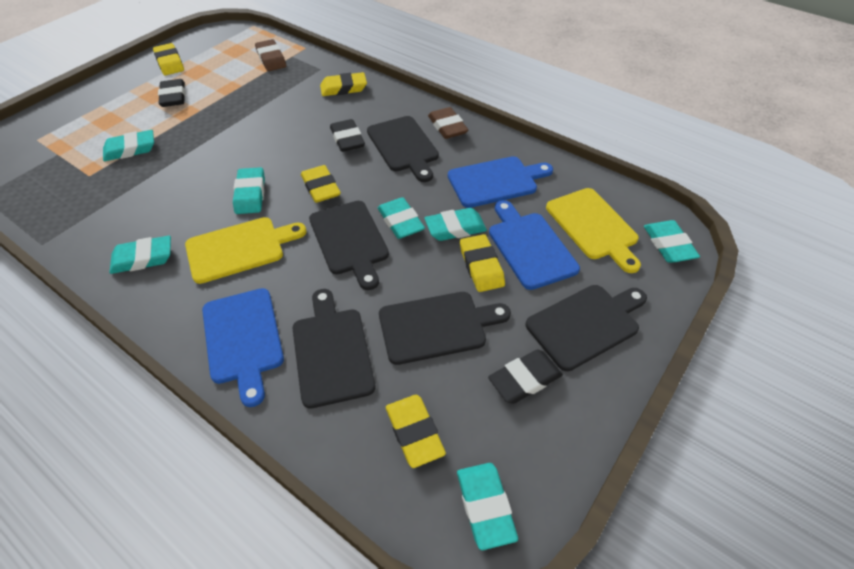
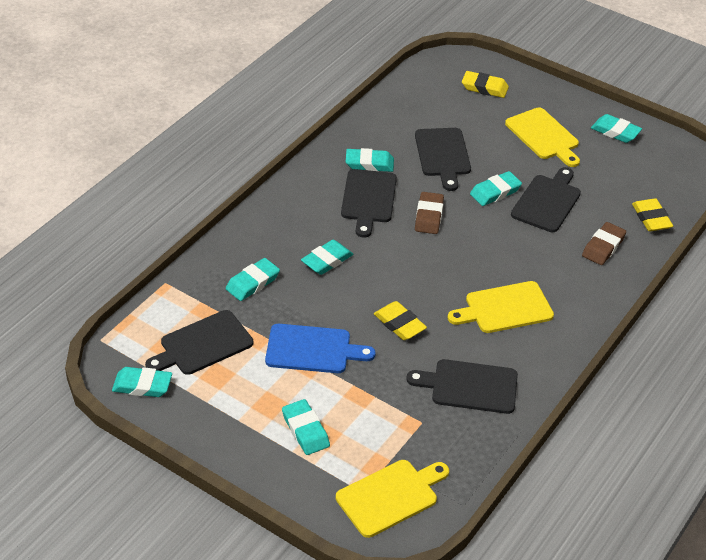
black eraser: 3 -> 0
blue cutting board: 3 -> 1
yellow cutting board: 2 -> 3
yellow eraser: 5 -> 3

